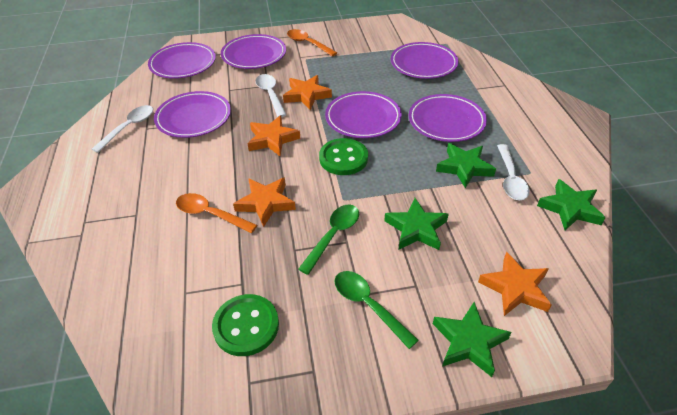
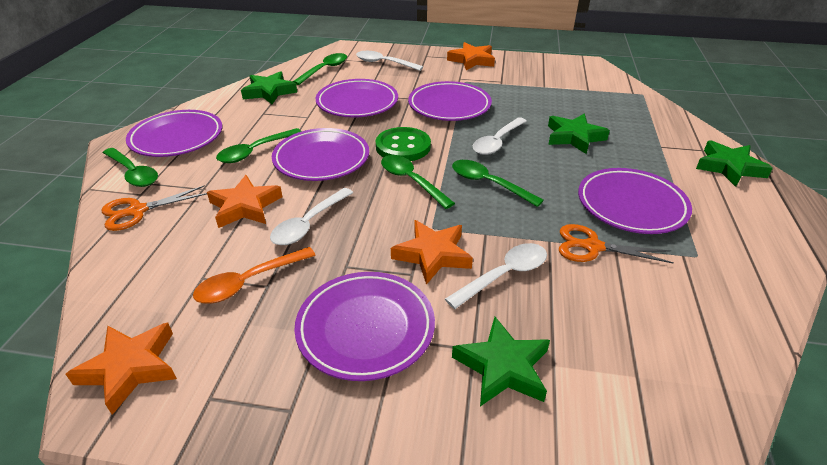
green button: 2 -> 1
green spoon: 2 -> 5
orange scissors: 0 -> 2
orange spoon: 2 -> 1
white spoon: 3 -> 4

